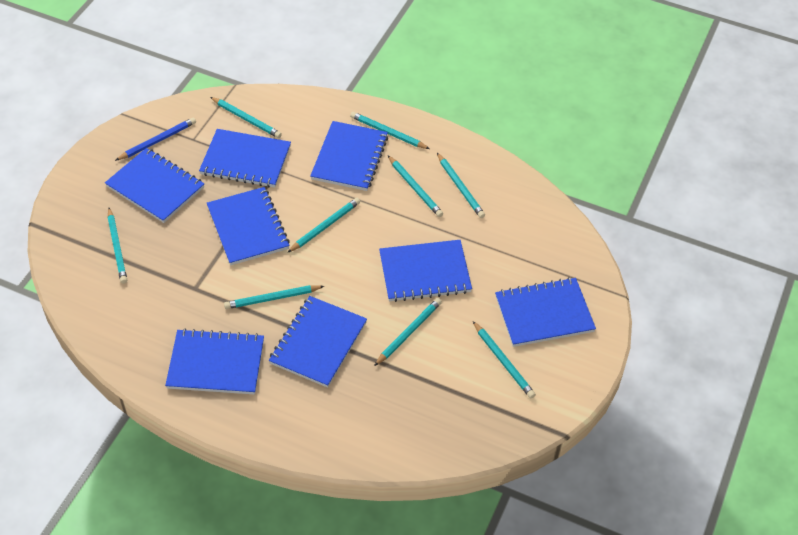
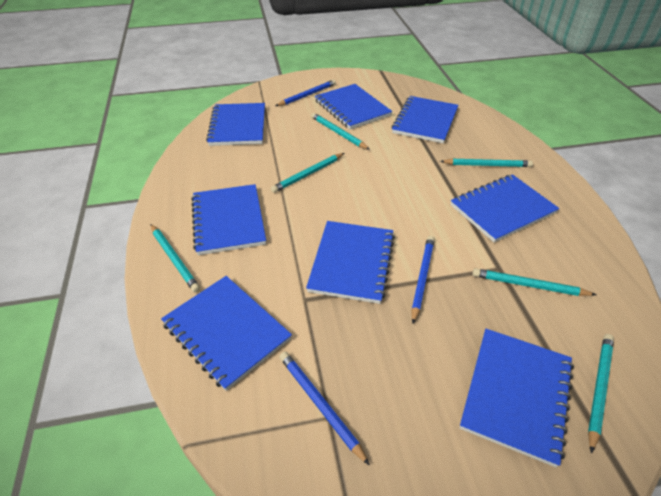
blue pencil: 1 -> 3
turquoise pencil: 9 -> 6

